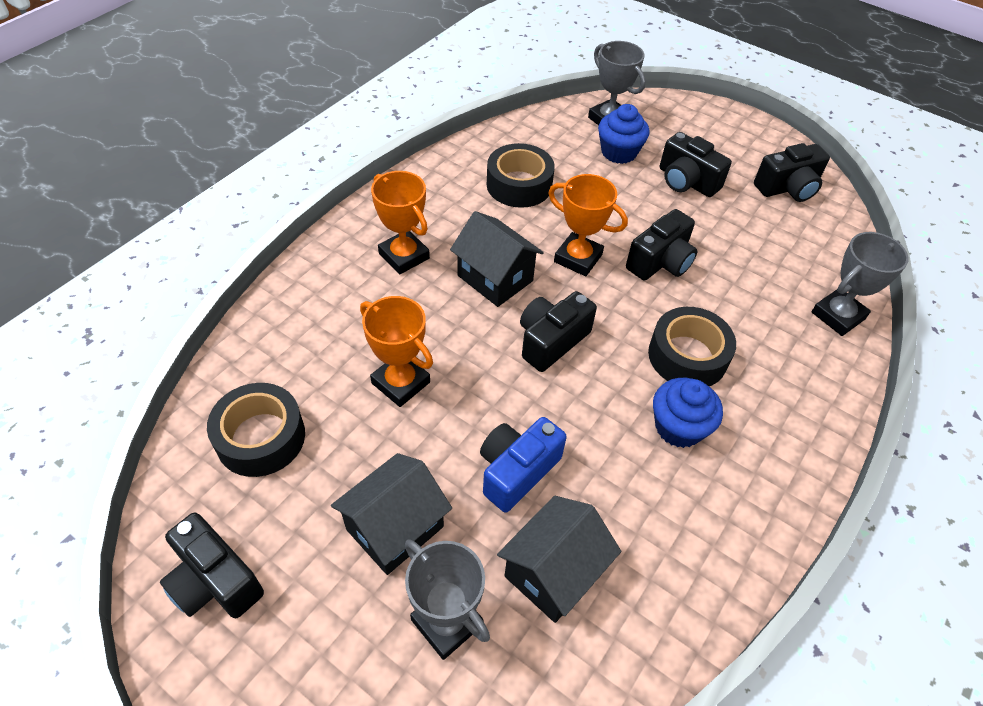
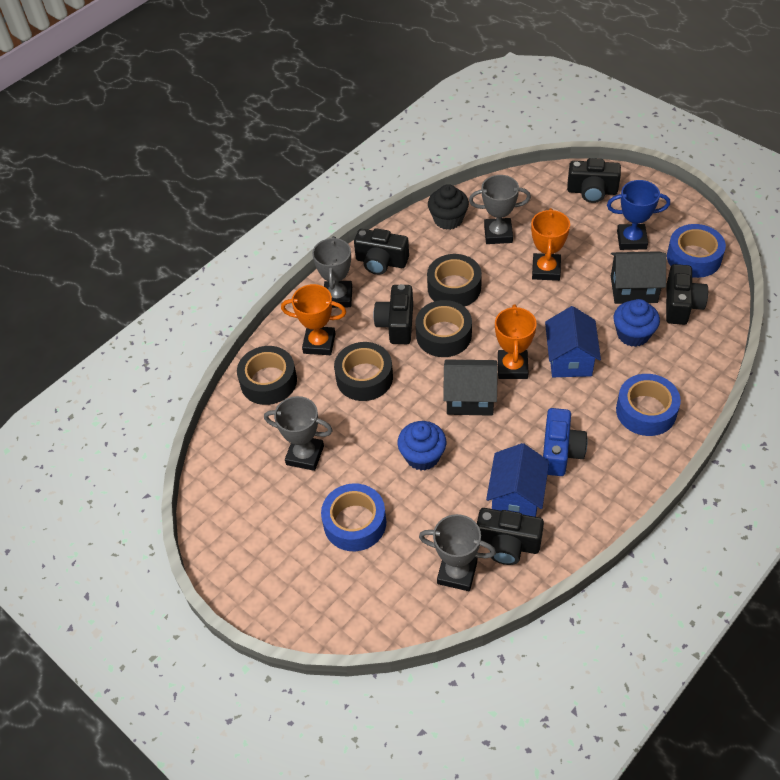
black cupcake: 0 -> 1
black house: 3 -> 2
black tape: 3 -> 4
blue house: 0 -> 2
blue tape: 0 -> 3
blue trophy: 0 -> 1
grey trophy: 3 -> 4

